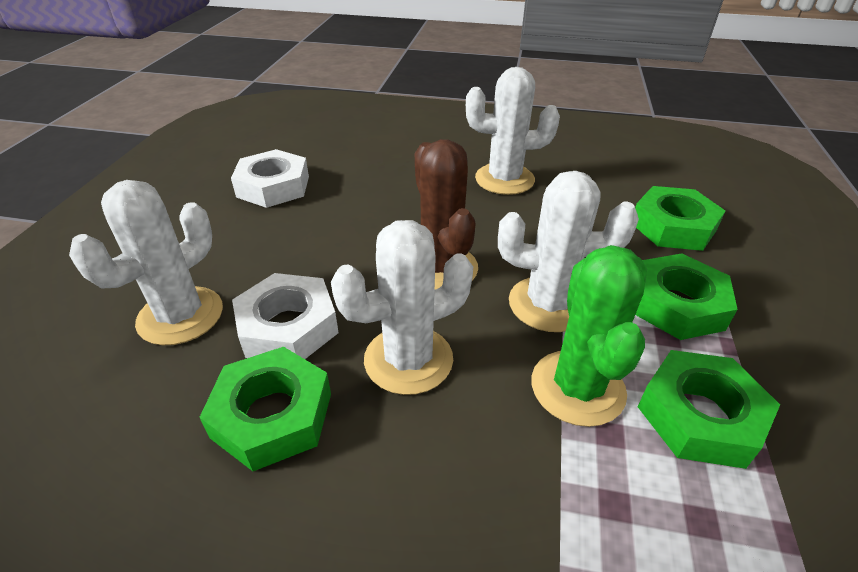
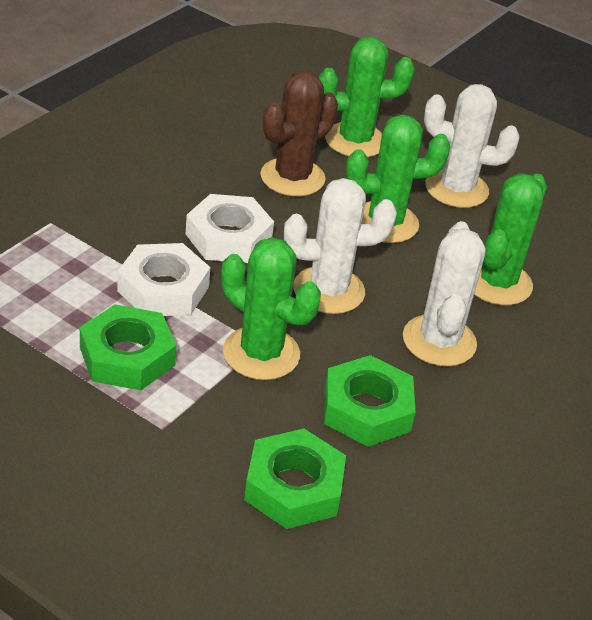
green cactus: 1 -> 4
green nut: 4 -> 3
white cactus: 4 -> 3

